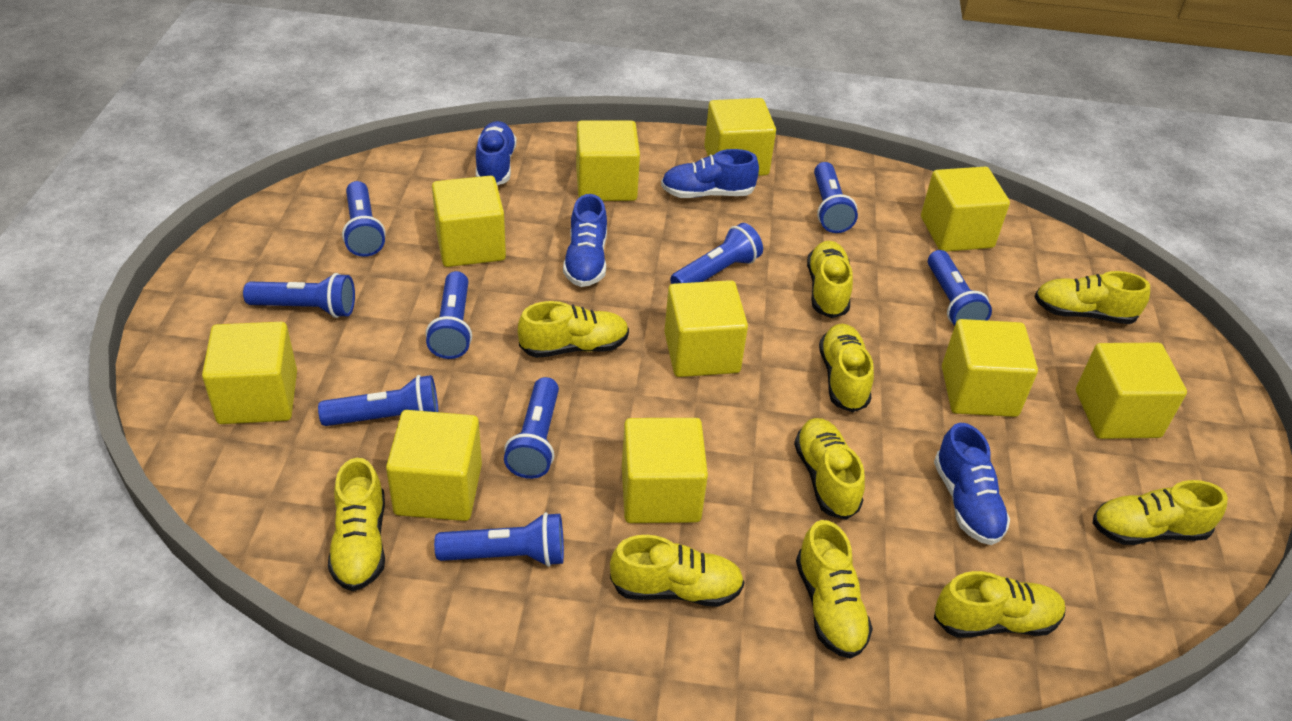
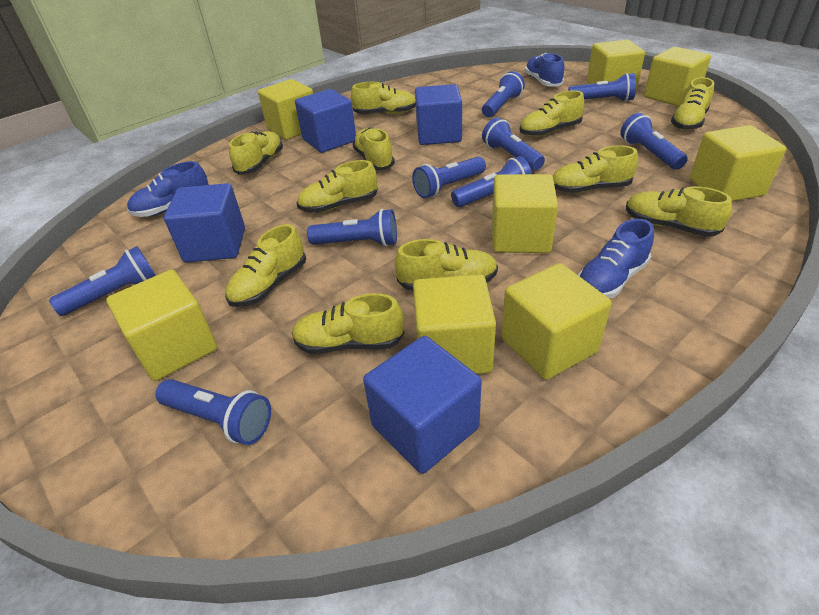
blue cube: 0 -> 4
blue shoe: 4 -> 3
yellow cube: 10 -> 8
yellow shoe: 10 -> 11

